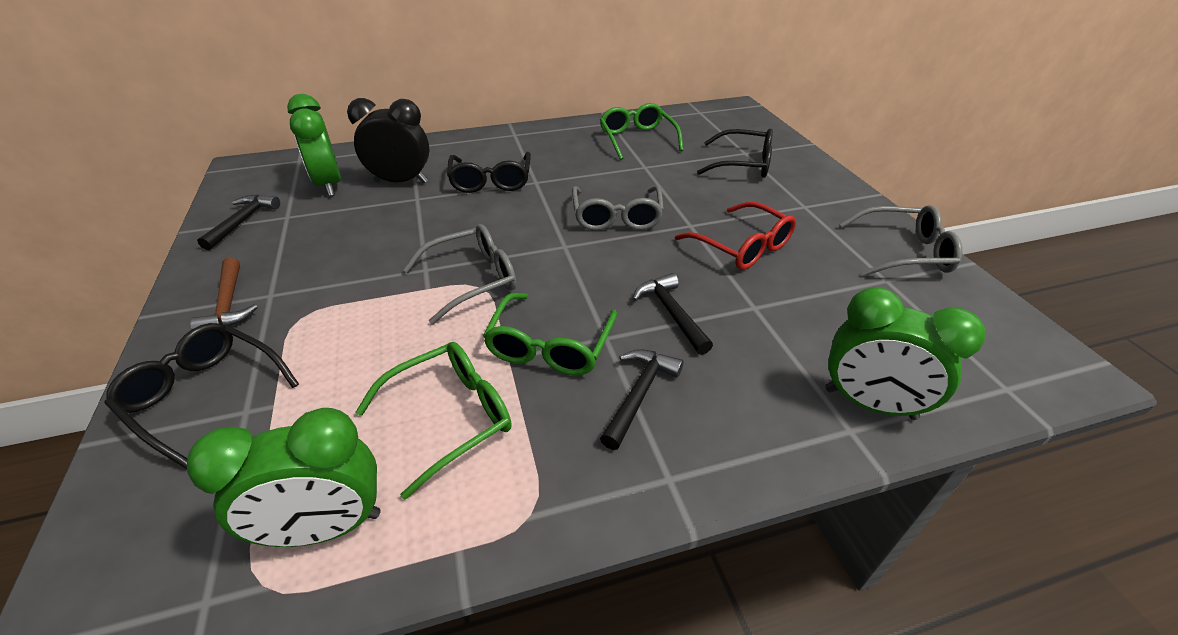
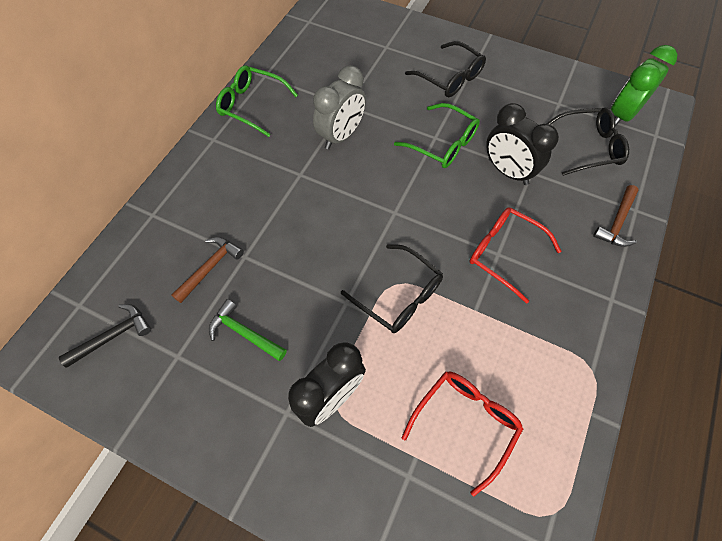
black clock: 1 -> 2
black hammer: 3 -> 1
brown hammer: 1 -> 2
green clock: 3 -> 1
green glasses: 3 -> 2
green hammer: 0 -> 1
grey clock: 0 -> 1
grey glasses: 3 -> 0
red glasses: 1 -> 2

